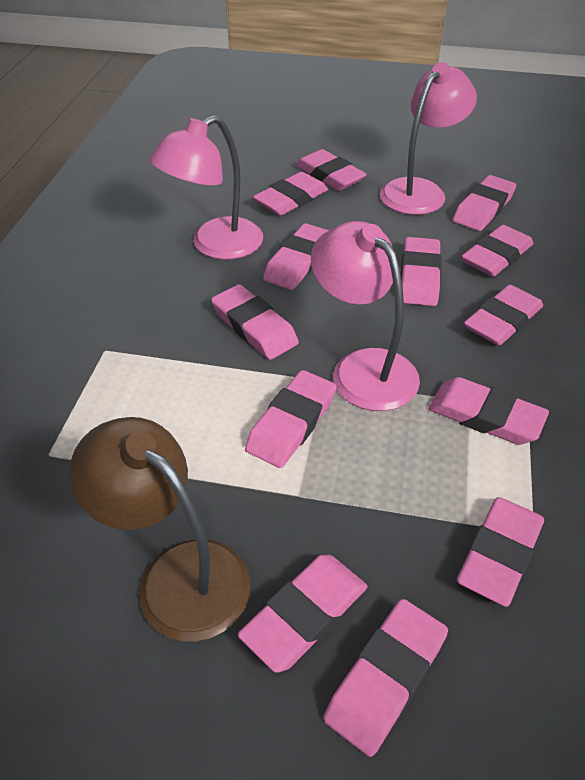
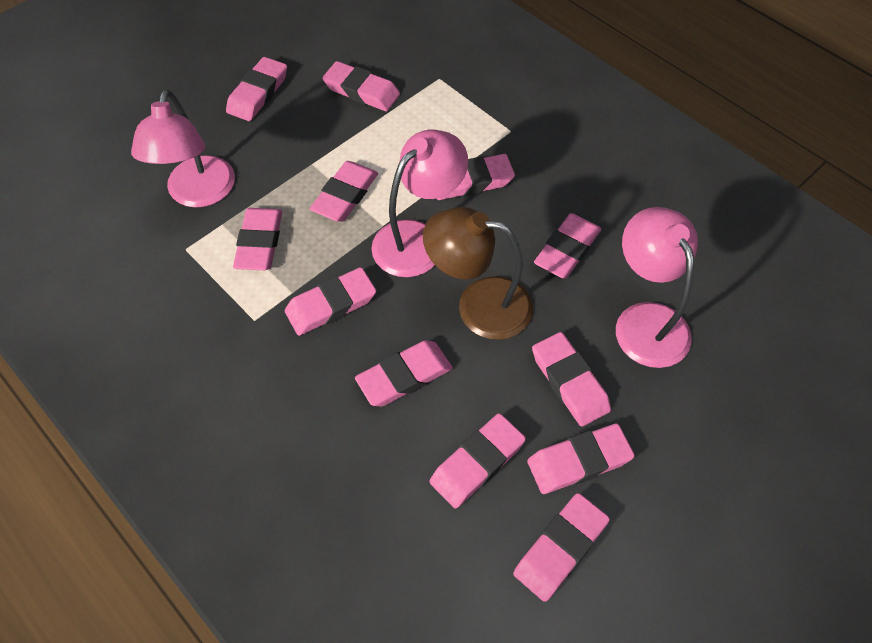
pink eraser: 13 -> 12

